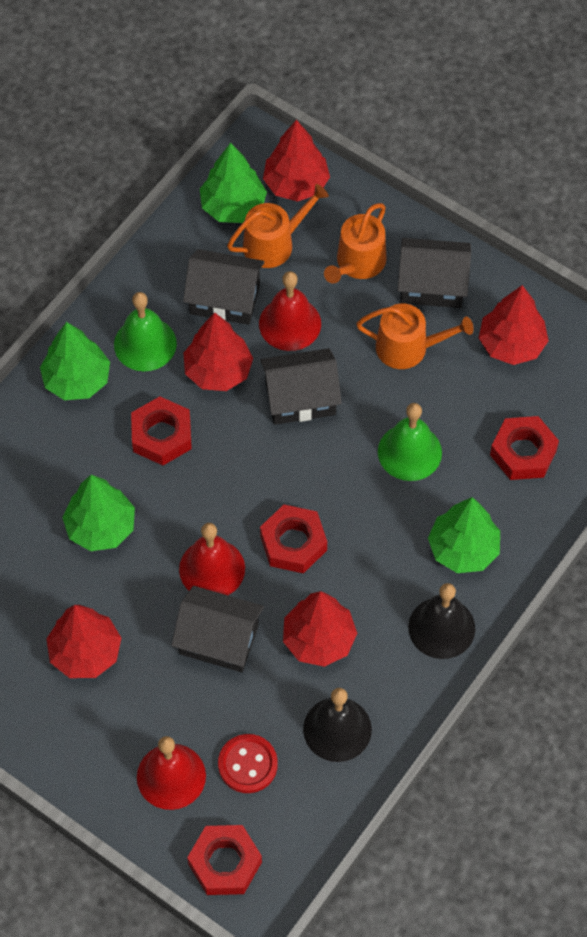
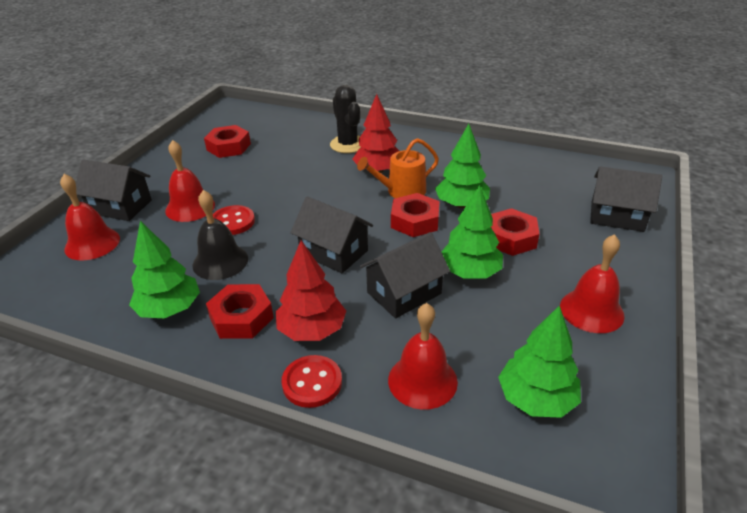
black bell: 2 -> 1
black cactus: 0 -> 1
green bell: 2 -> 0
orange watering can: 3 -> 1
red bell: 3 -> 4
red button: 1 -> 2
red tree: 5 -> 2

